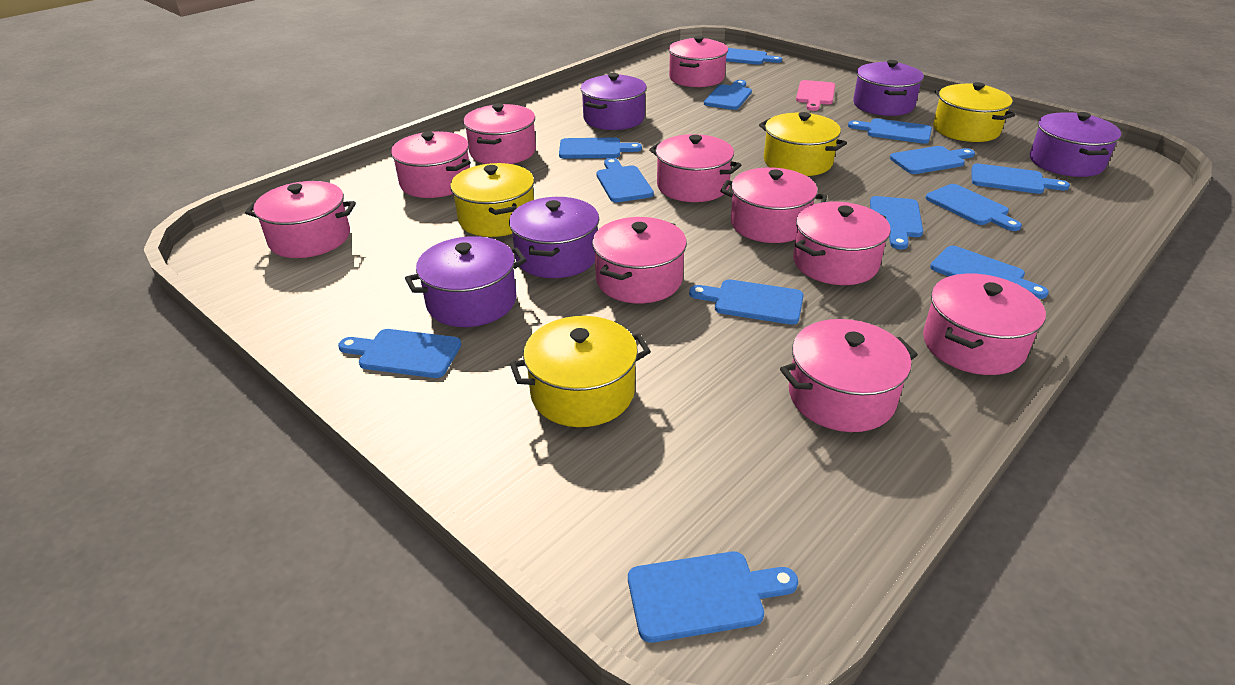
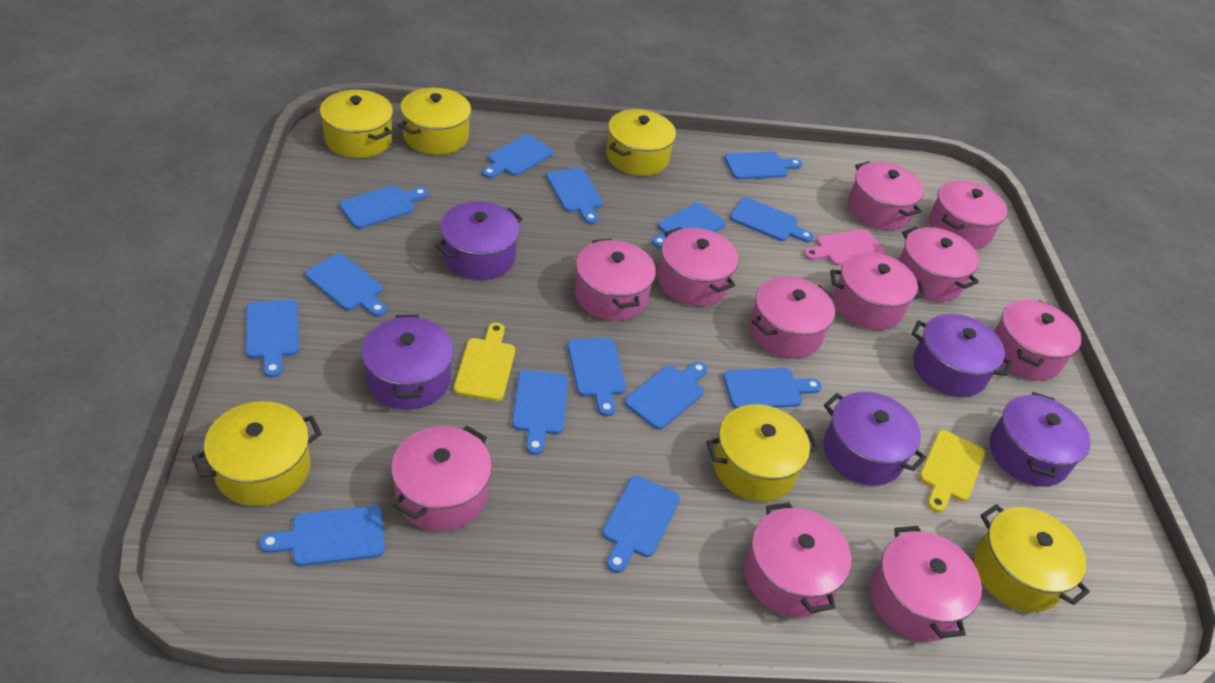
blue cutting board: 13 -> 14
pink pot: 10 -> 11
yellow cutting board: 0 -> 2
yellow pot: 4 -> 6

